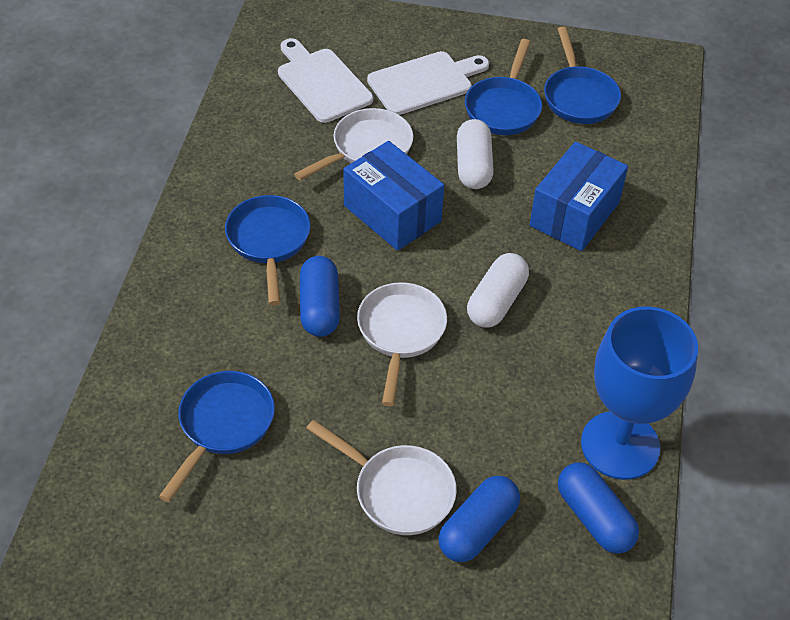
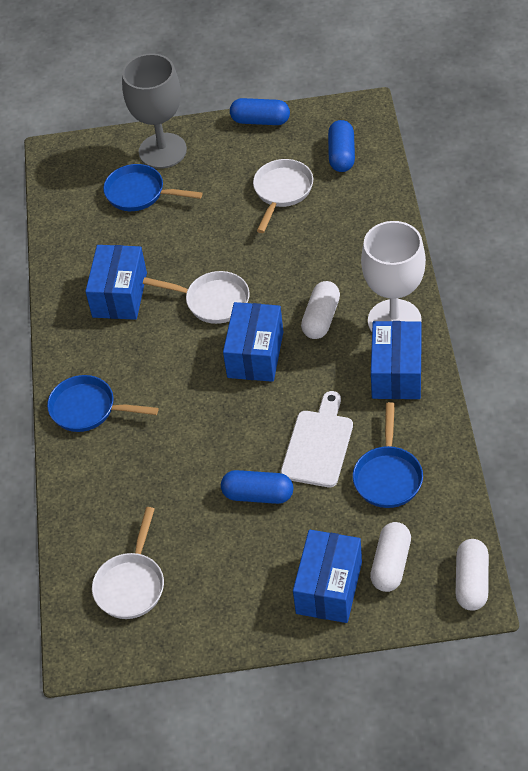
blue box: 2 -> 4
blue goblet: 1 -> 0
blue pan: 4 -> 3
grey goblet: 0 -> 1
white capsule: 2 -> 3
white cutting board: 2 -> 1
white goblet: 0 -> 1

